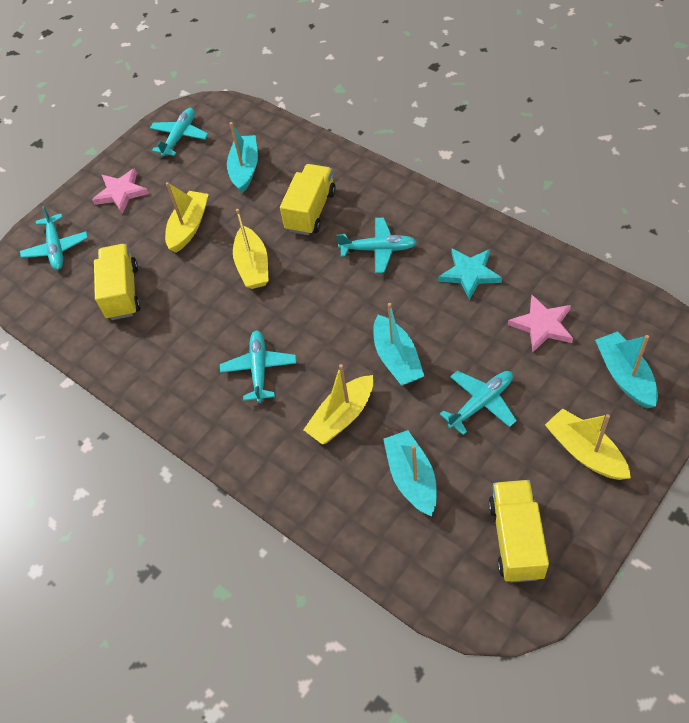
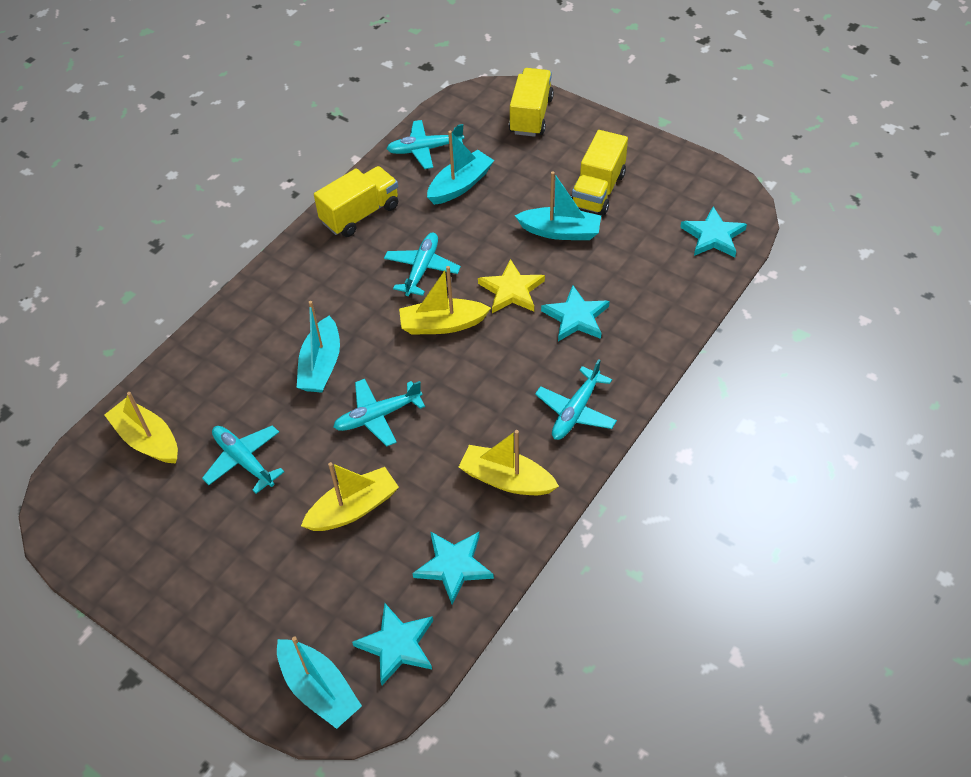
pink star: 2 -> 0
turquoise star: 1 -> 4
yellow star: 0 -> 1

